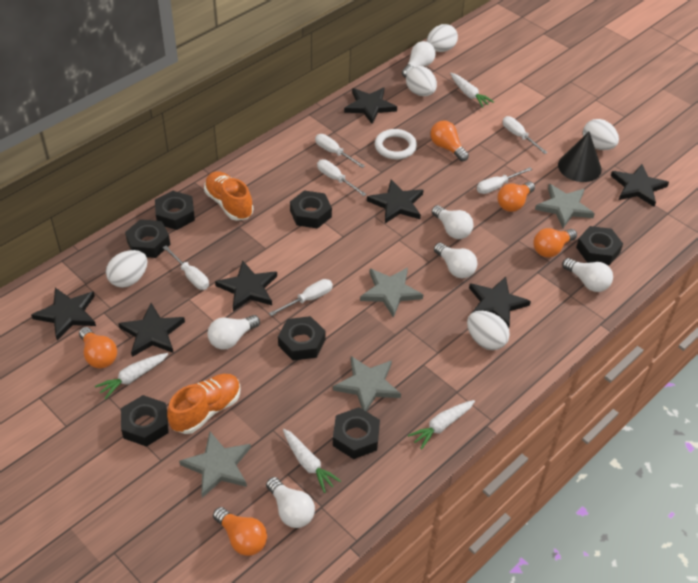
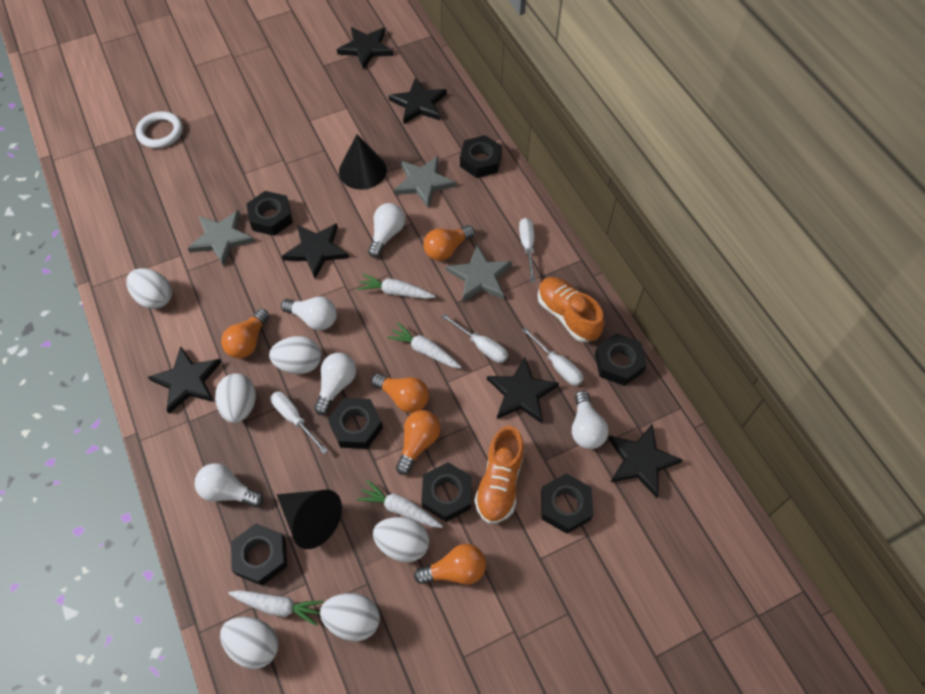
black cone: 1 -> 2
black star: 7 -> 6
grey star: 4 -> 3
white egg: 5 -> 6
white light bulb: 6 -> 5
white screwdriver: 6 -> 4

